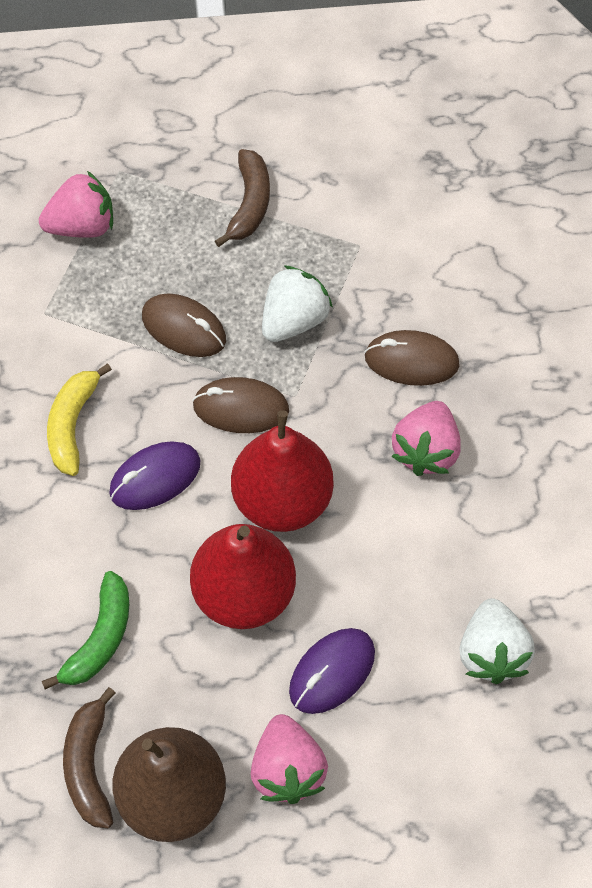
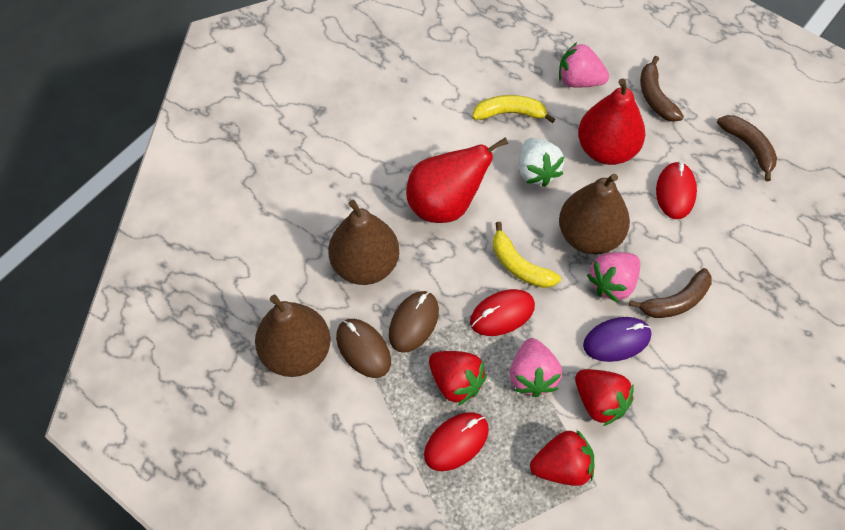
brown banana: 2 -> 3
brown mouse: 3 -> 2
brown pear: 1 -> 3
green banana: 1 -> 0
purple mouse: 2 -> 1
red mouse: 0 -> 3
red strawberry: 0 -> 3
white strawberry: 2 -> 1
yellow banana: 1 -> 2

